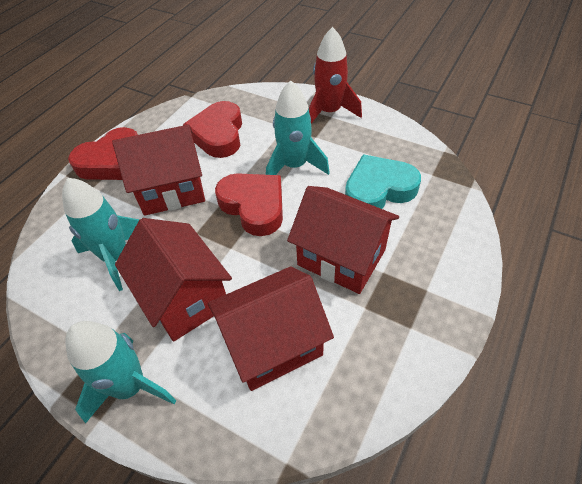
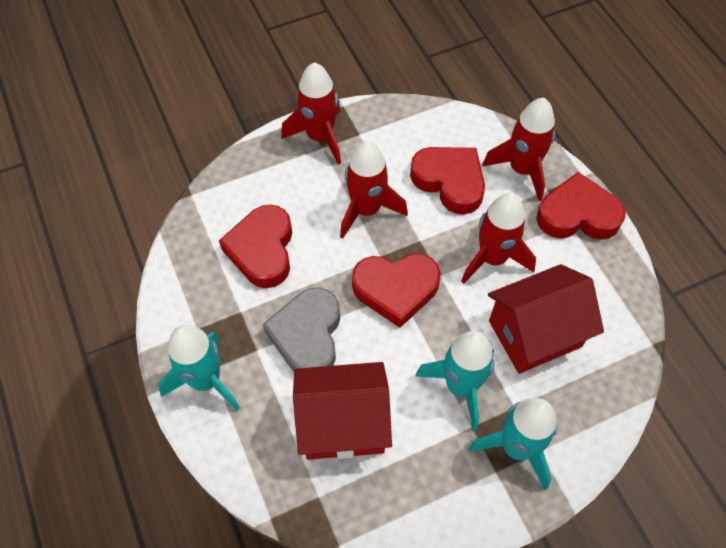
grey heart: 0 -> 1
red heart: 3 -> 4
red house: 4 -> 2
red rocket: 1 -> 4
turquoise heart: 1 -> 0

